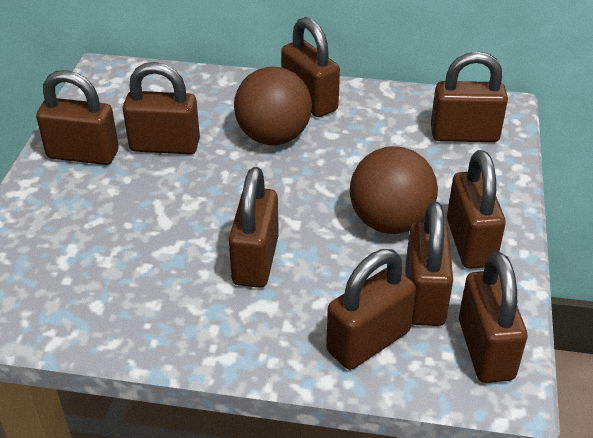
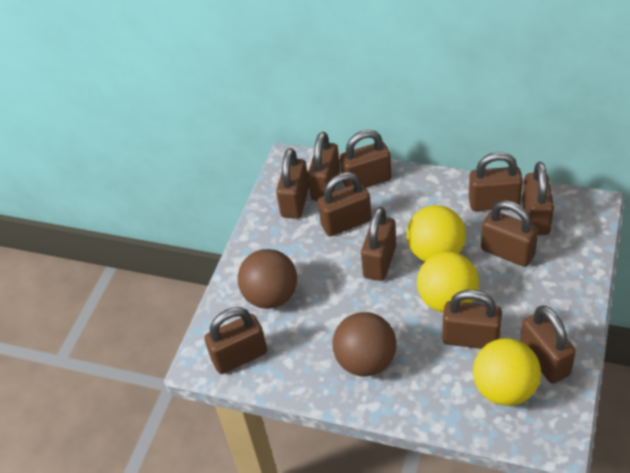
brown padlock: 9 -> 11
yellow ball: 0 -> 3

